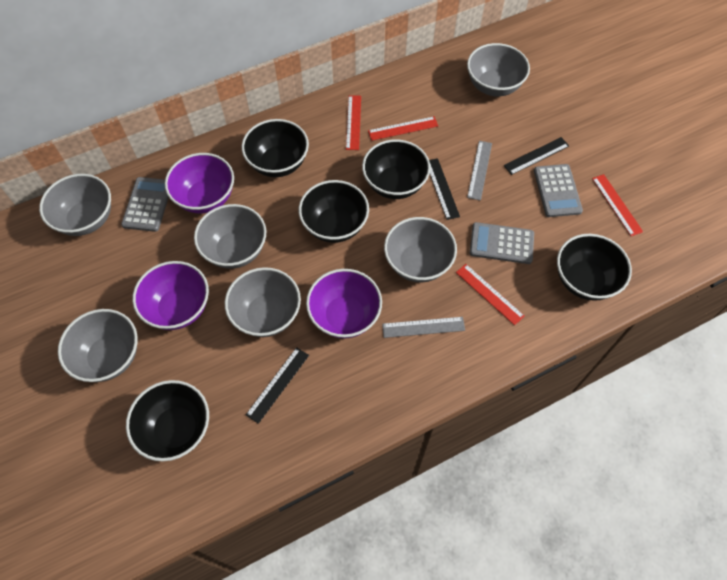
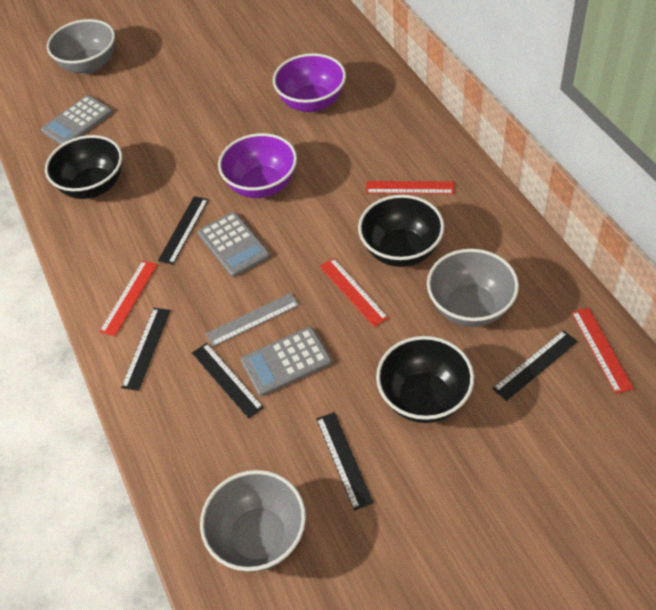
black bowl: 5 -> 3
black ruler: 3 -> 5
grey bowl: 6 -> 3
grey ruler: 2 -> 1
purple bowl: 3 -> 2

